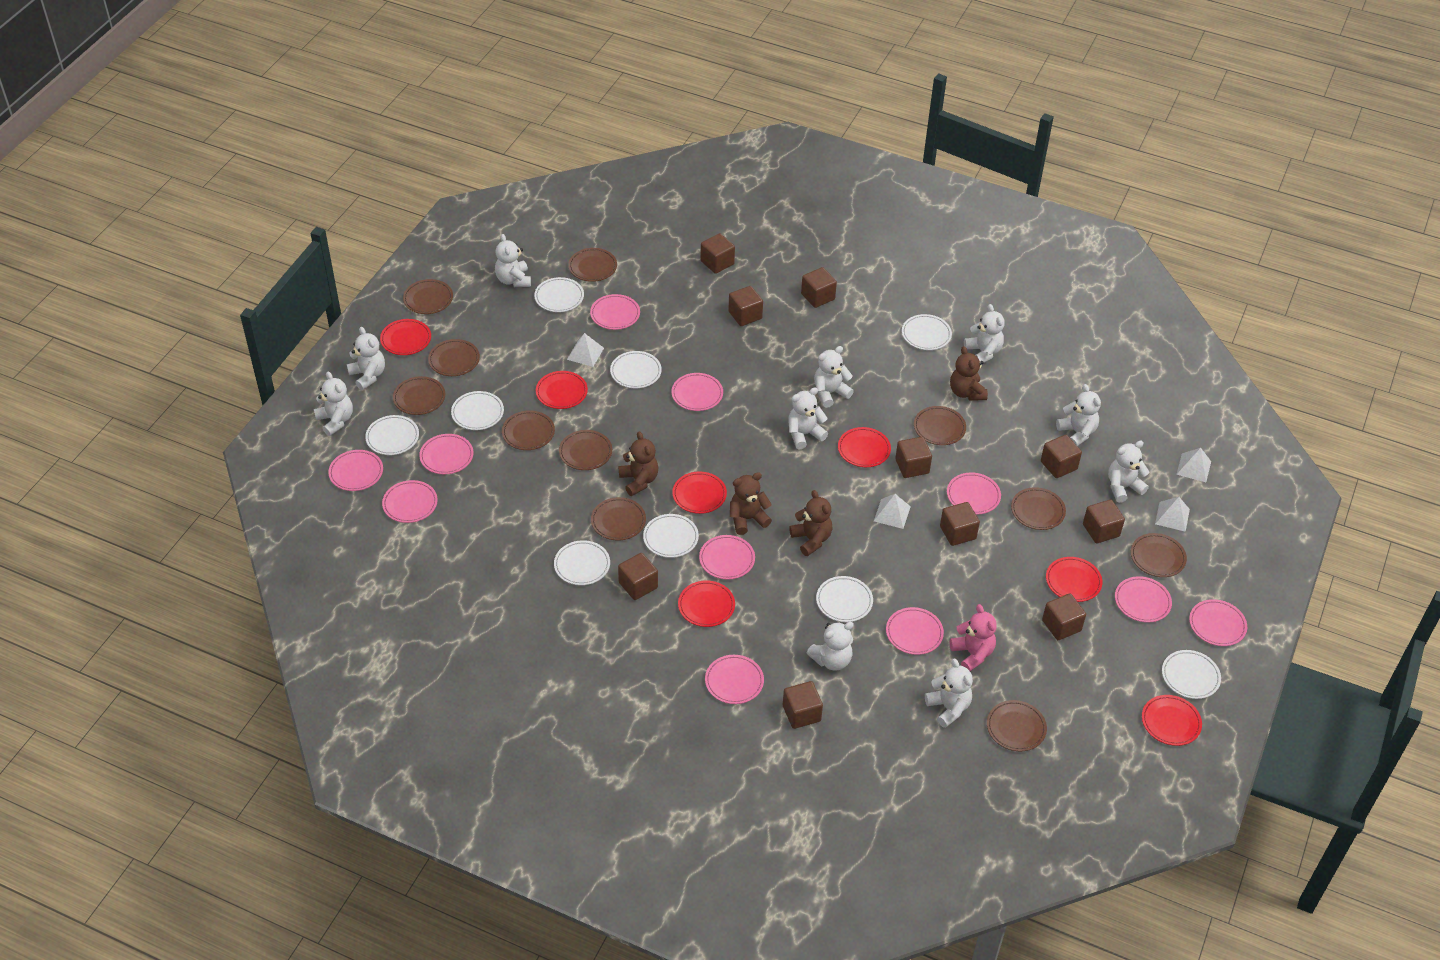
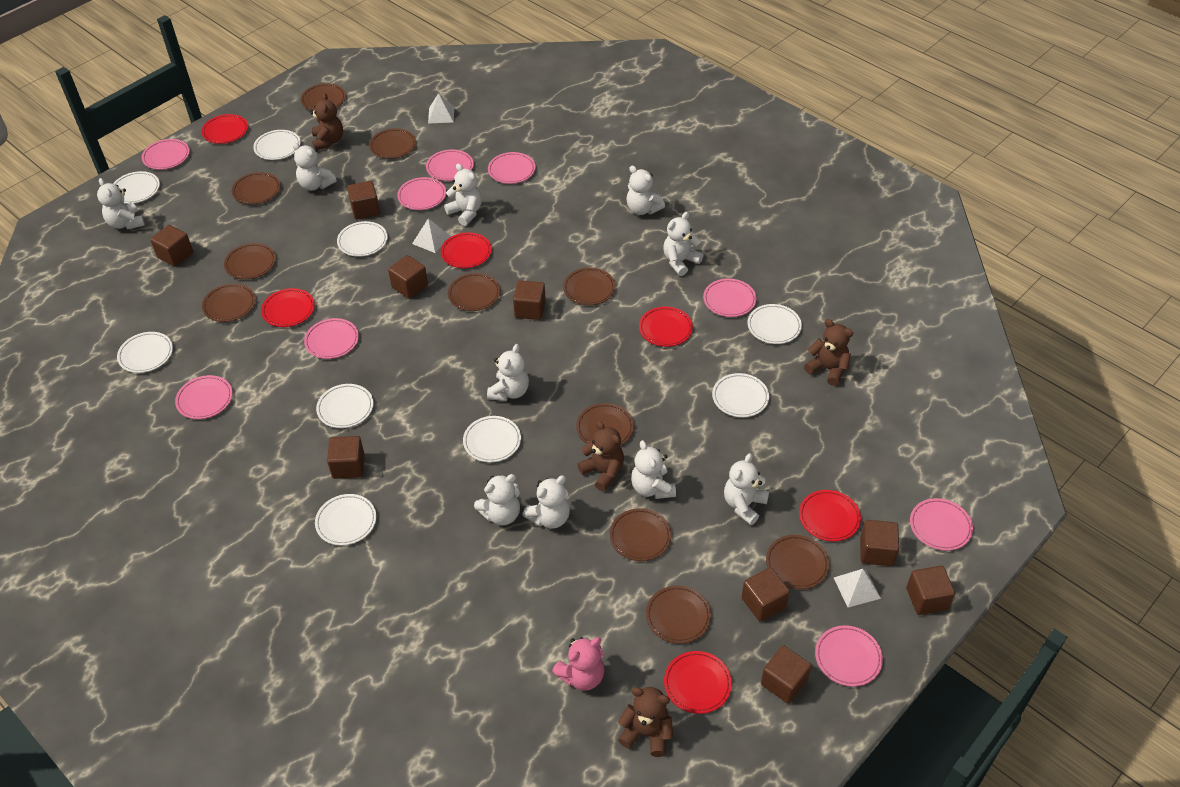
brown cube: 10 -> 9
pink plate: 11 -> 9
red plate: 7 -> 6
white pyramid: 4 -> 3

